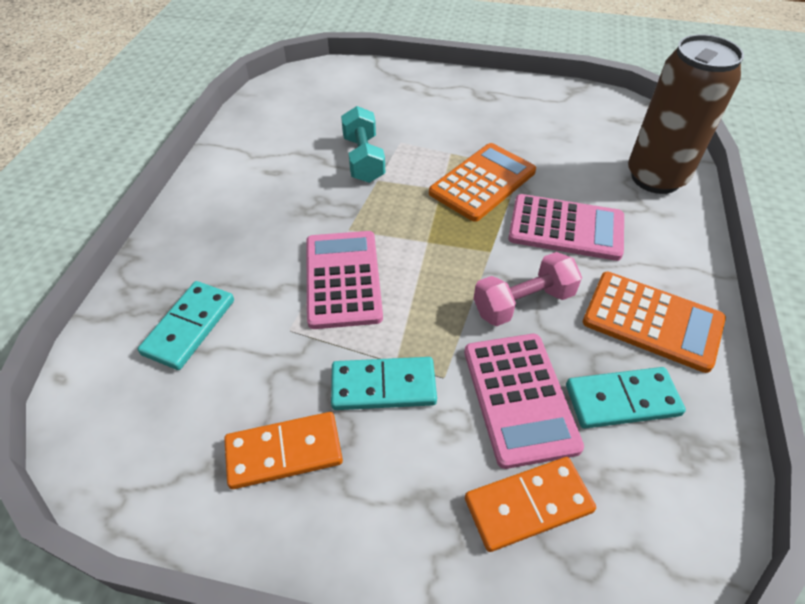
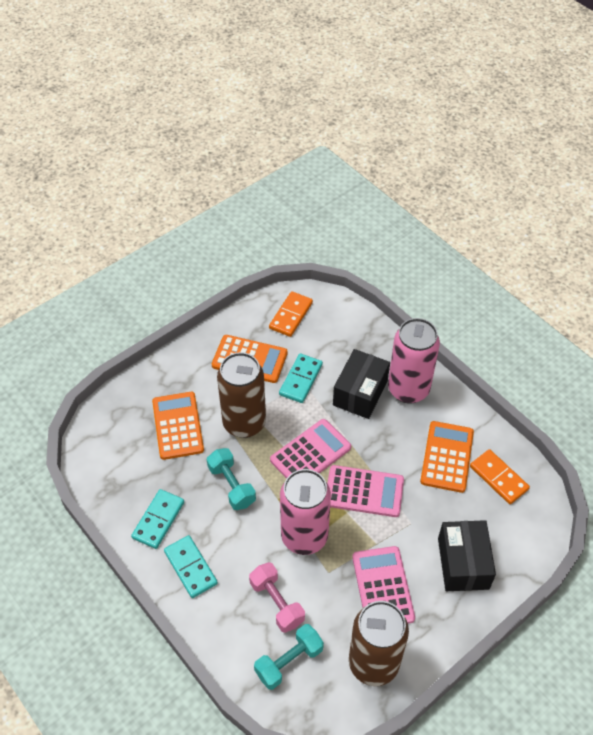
black box: 0 -> 2
brown can: 1 -> 2
orange calculator: 2 -> 3
pink can: 0 -> 2
turquoise dumbbell: 1 -> 2

